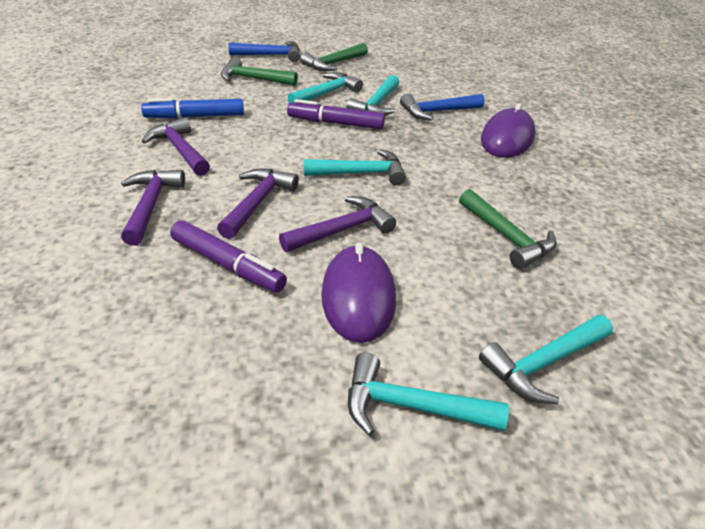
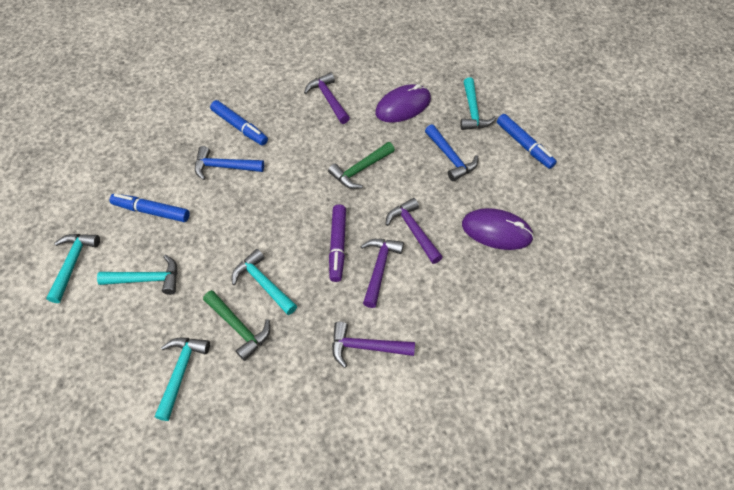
blue marker: 1 -> 3
green hammer: 3 -> 2
purple marker: 2 -> 1

